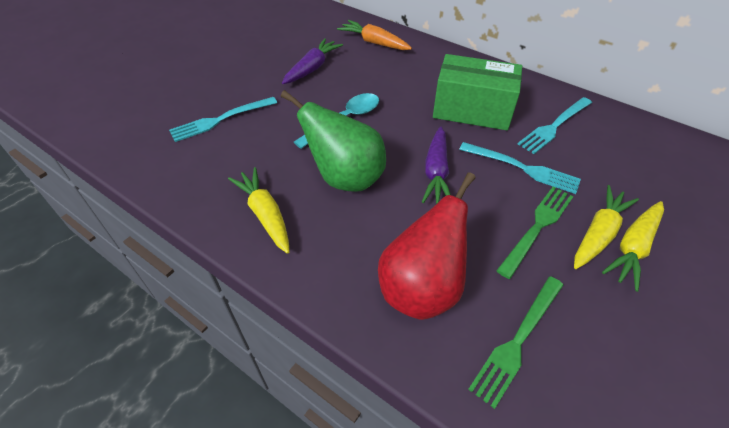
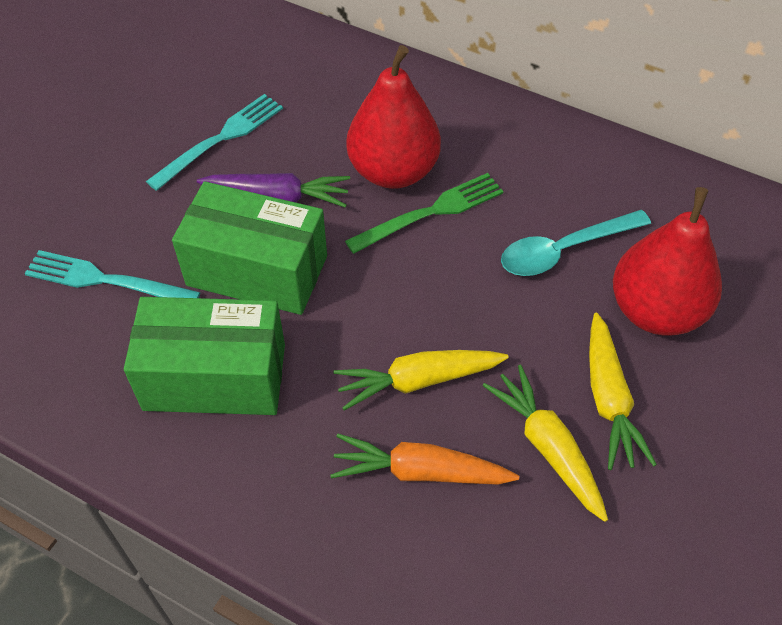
green box: 1 -> 2
green fork: 2 -> 1
green pear: 1 -> 0
purple carrot: 2 -> 1
red pear: 1 -> 2
turquoise fork: 3 -> 2

